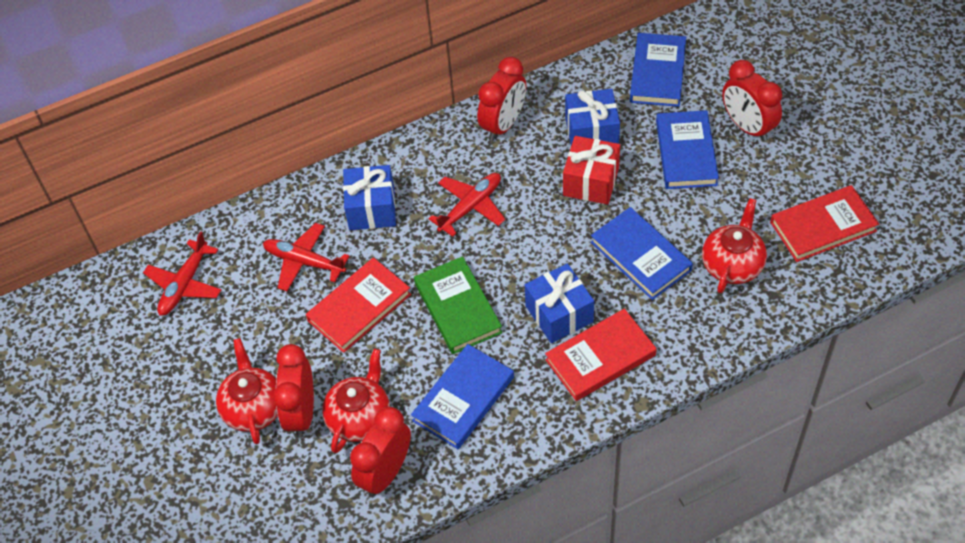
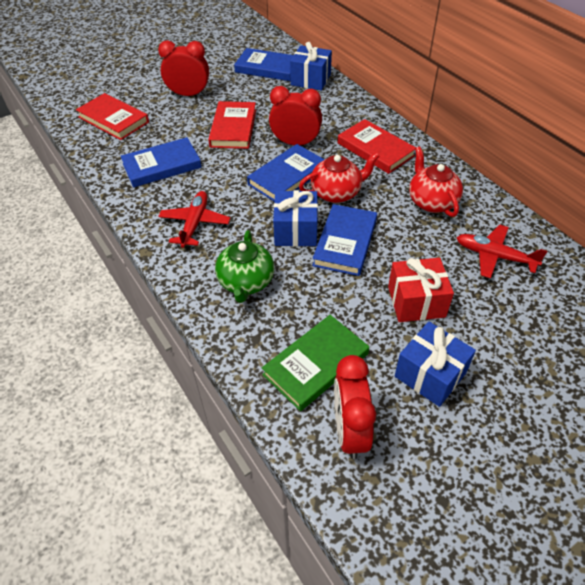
green teapot: 0 -> 1
red clock: 4 -> 3
red plane: 3 -> 2
red teapot: 3 -> 2

